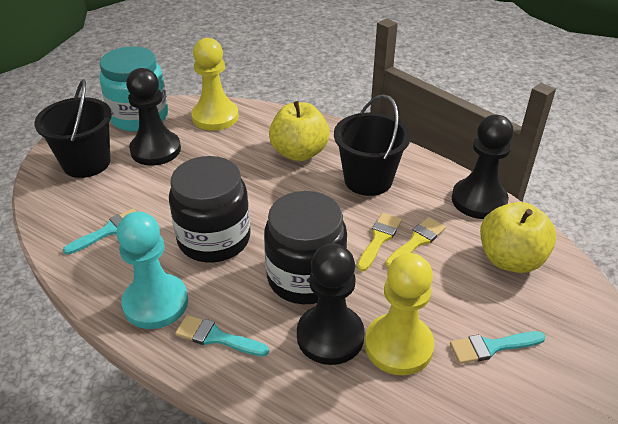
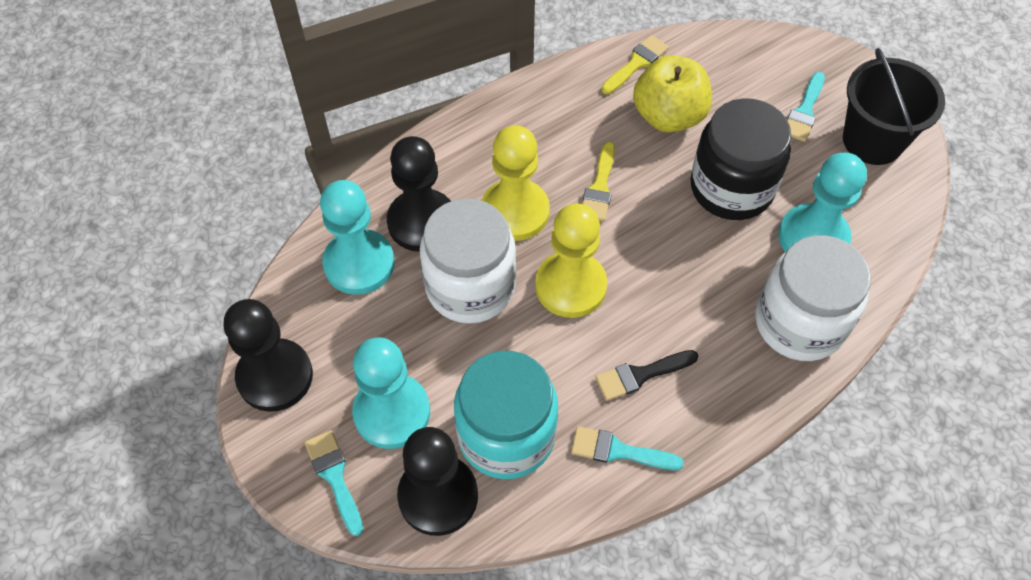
black brush: 0 -> 1
black bucket: 2 -> 1
black jar: 2 -> 1
turquoise pawn: 1 -> 3
white jar: 0 -> 2
yellow apple: 2 -> 1

